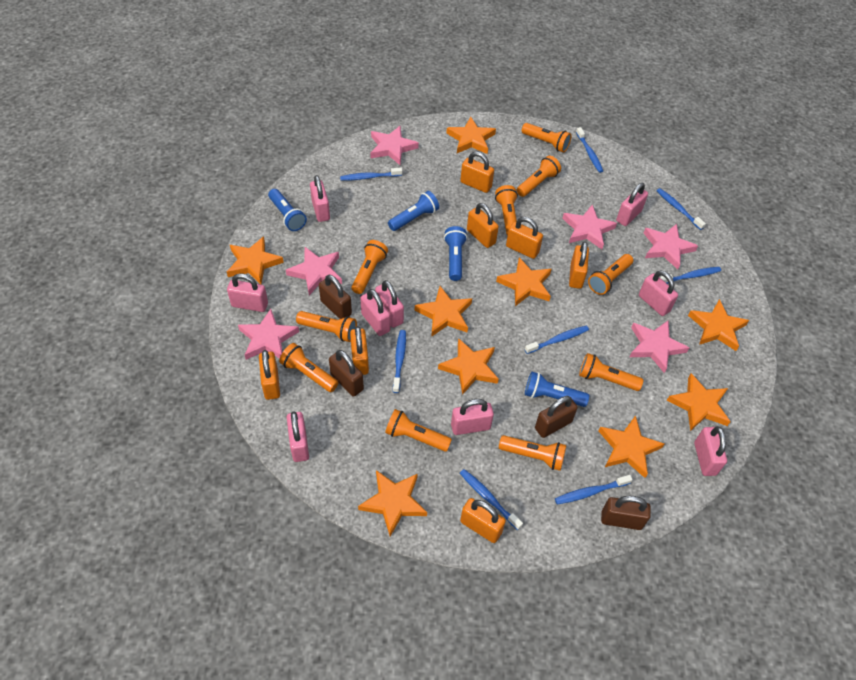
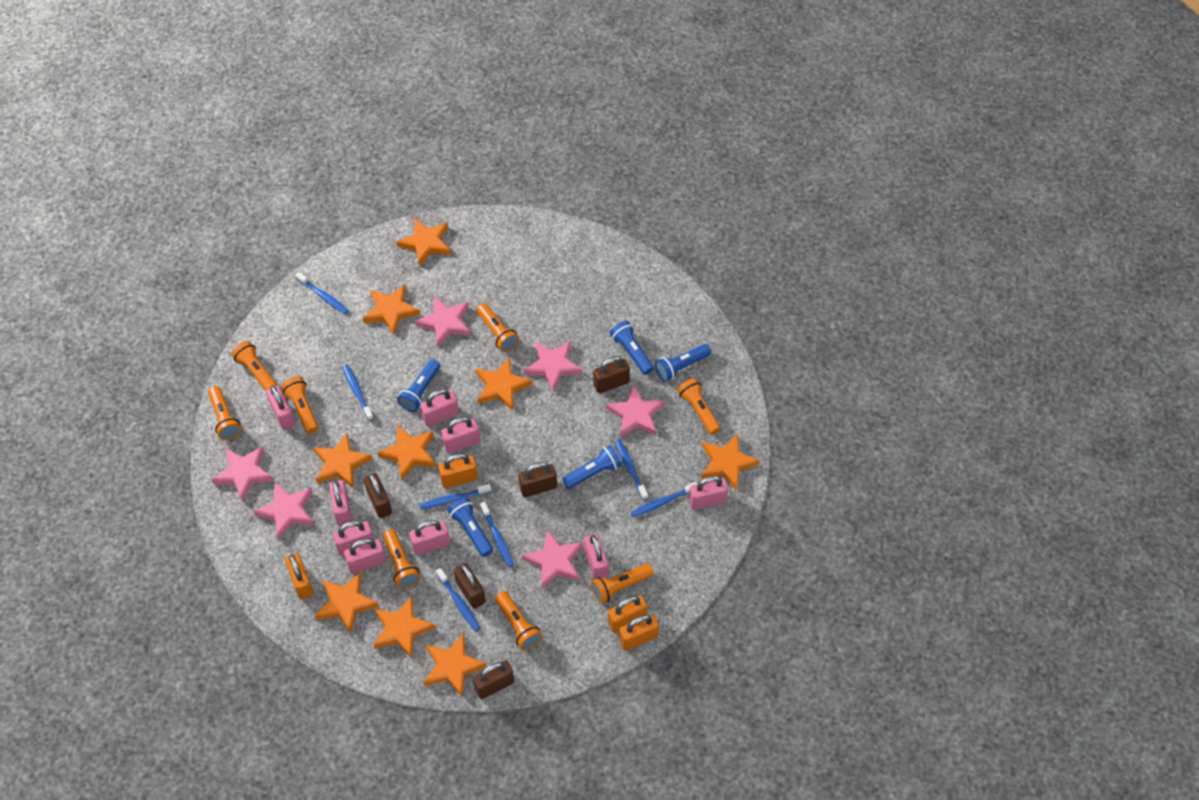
blue flashlight: 4 -> 5
blue toothbrush: 8 -> 7
brown padlock: 4 -> 5
orange flashlight: 10 -> 8
orange padlock: 7 -> 4

